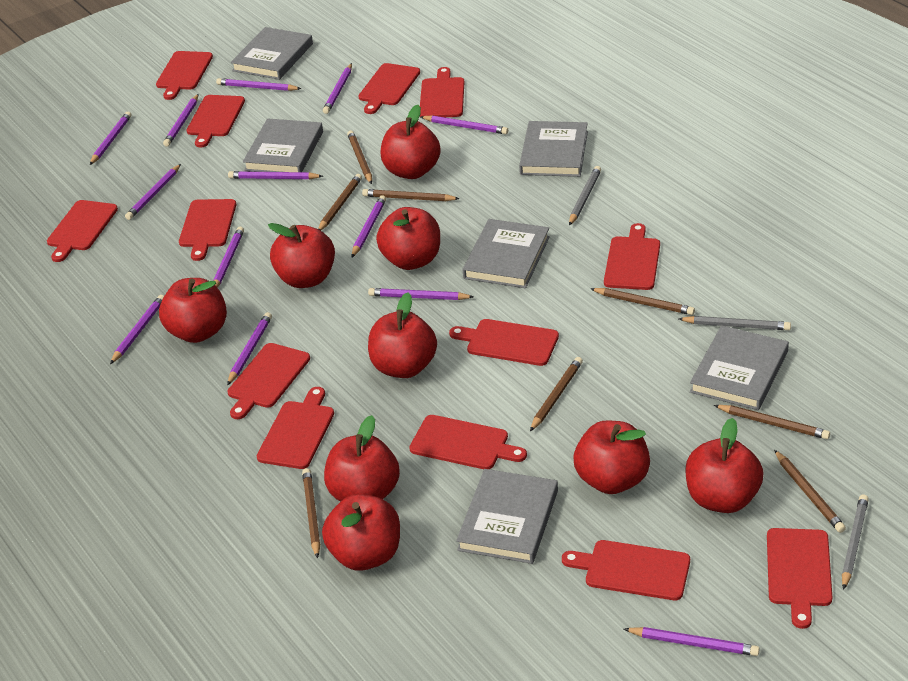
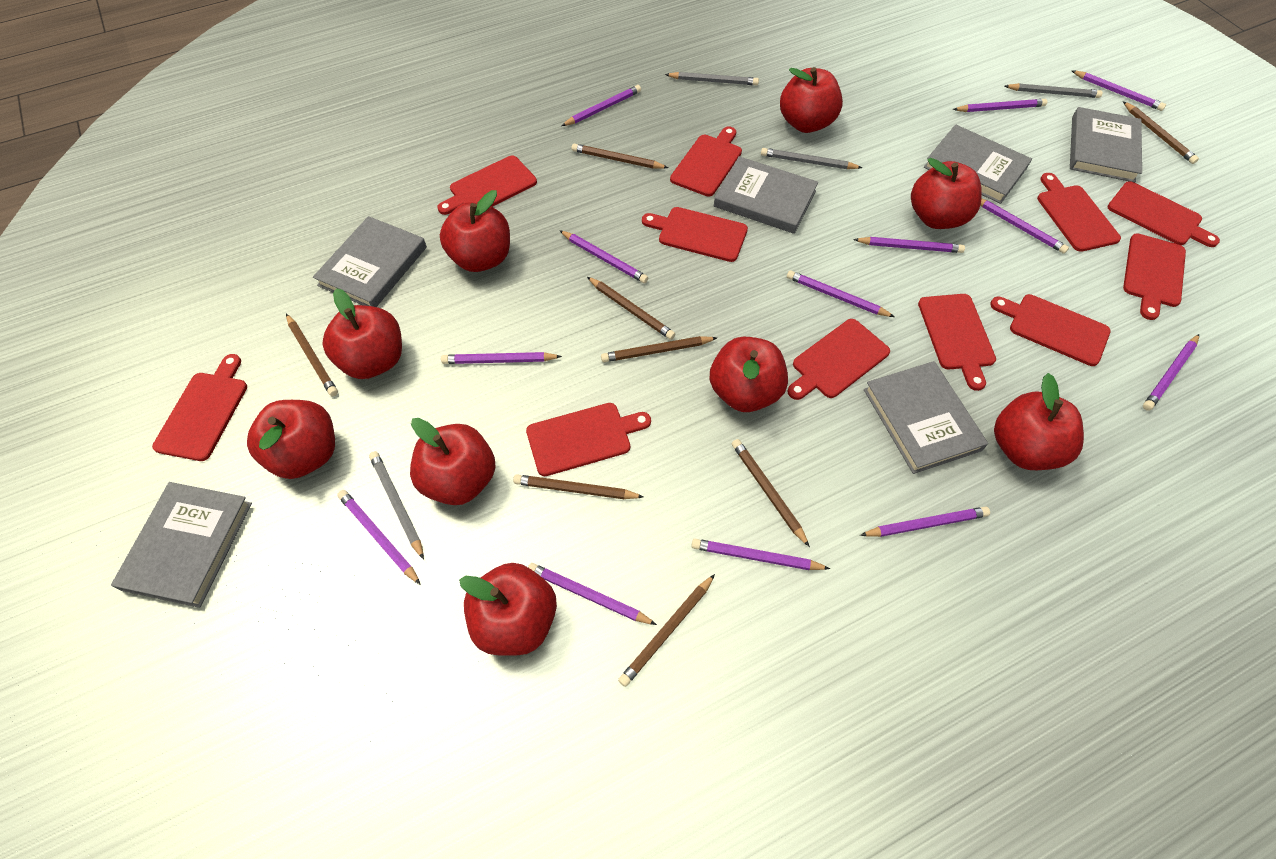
grey pencil: 3 -> 4
red cutting board: 13 -> 11

